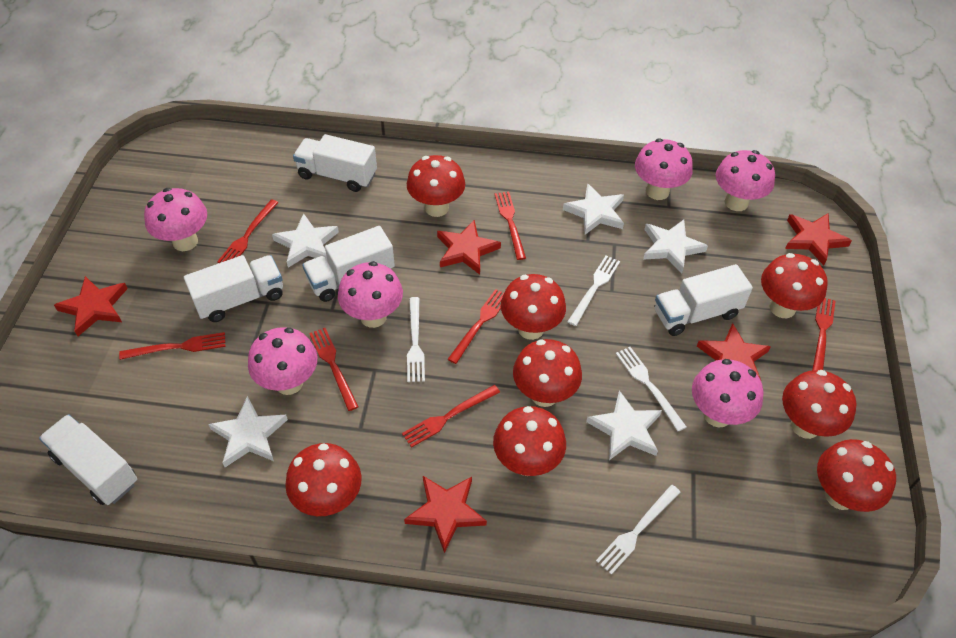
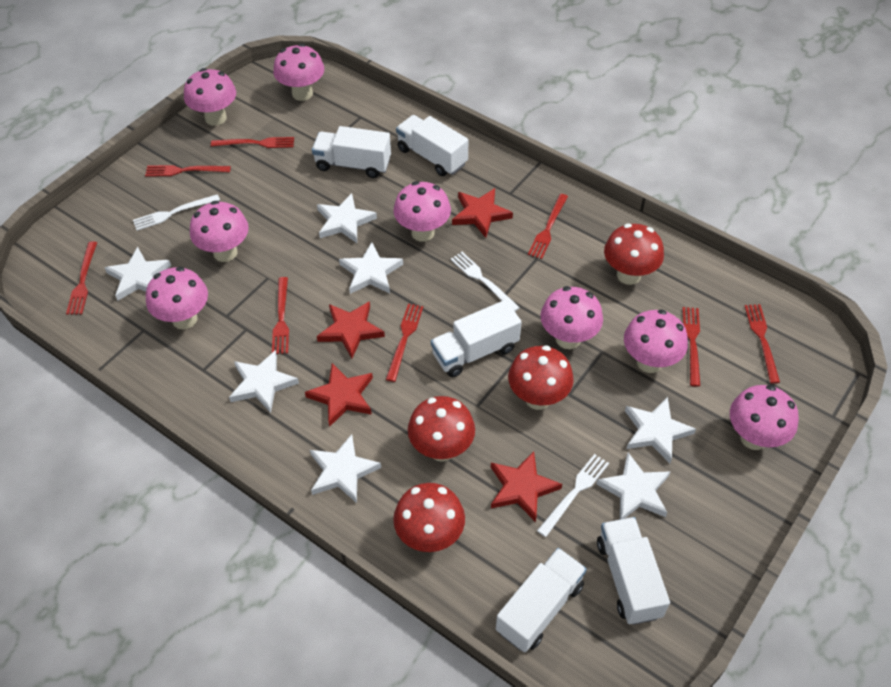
pink mushroom: 6 -> 8
red fork: 7 -> 8
red mushroom: 8 -> 4
red star: 5 -> 4
white fork: 4 -> 3
white star: 5 -> 7

